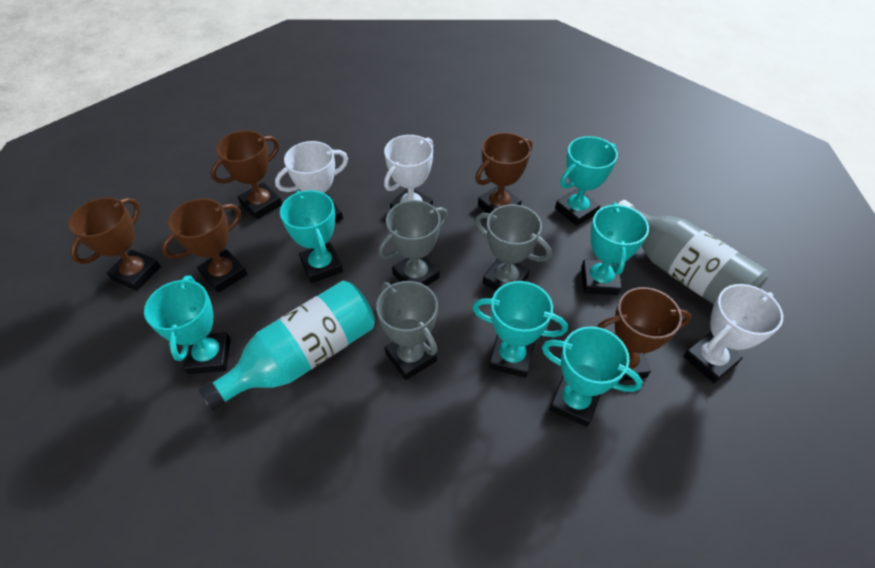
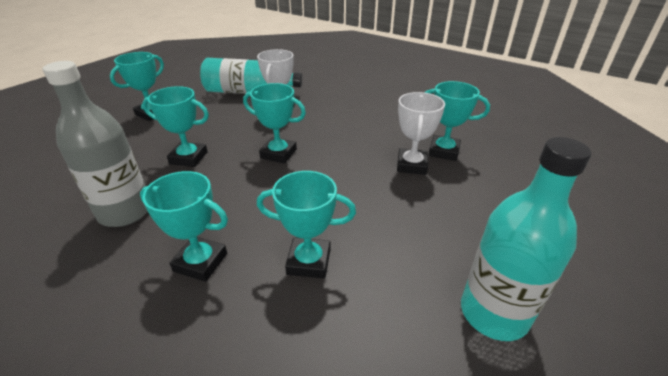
brown trophy: 5 -> 0
grey trophy: 3 -> 0
turquoise bottle: 1 -> 2
white trophy: 3 -> 2

